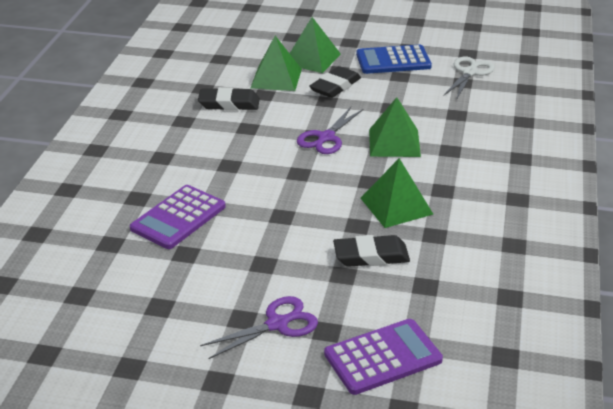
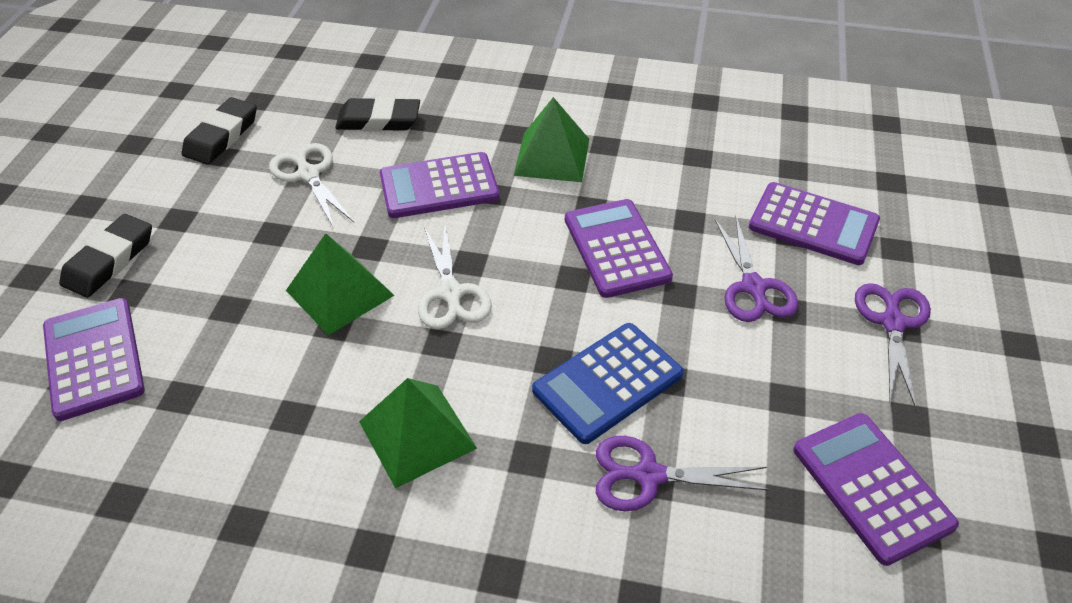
green pyramid: 4 -> 3
purple calculator: 2 -> 5
purple scissors: 2 -> 3
white scissors: 1 -> 2

